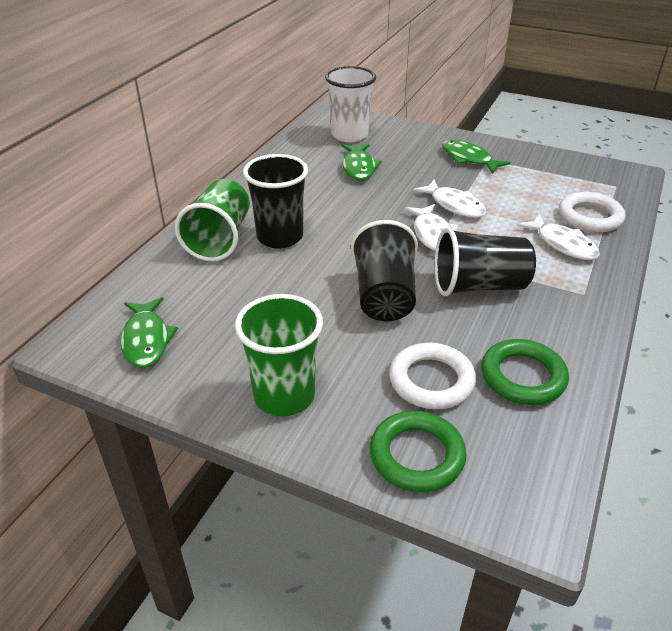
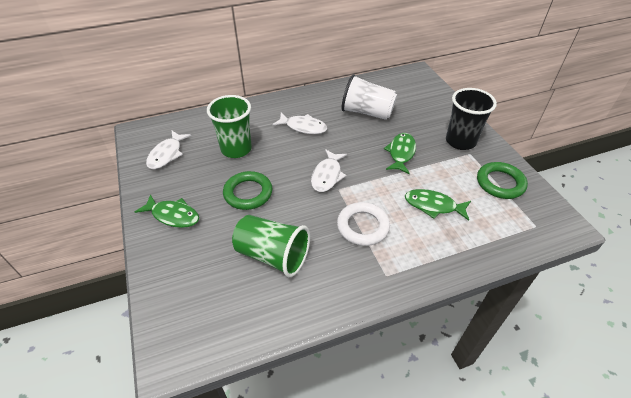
black cup: 3 -> 1
white ring: 2 -> 1

